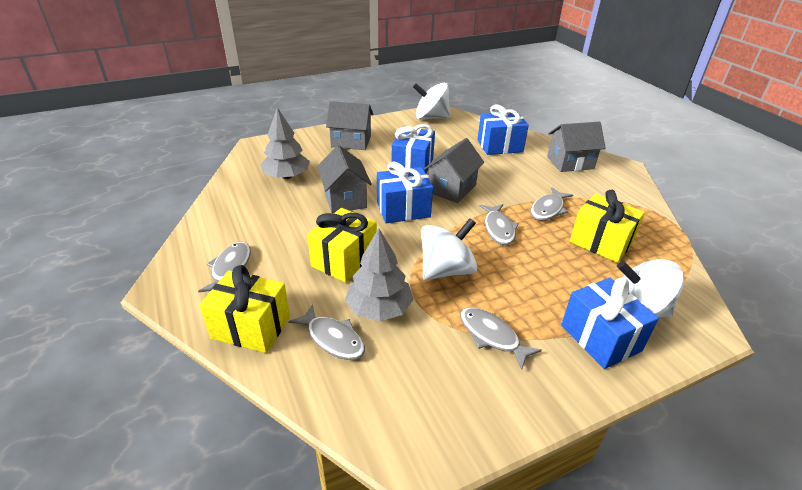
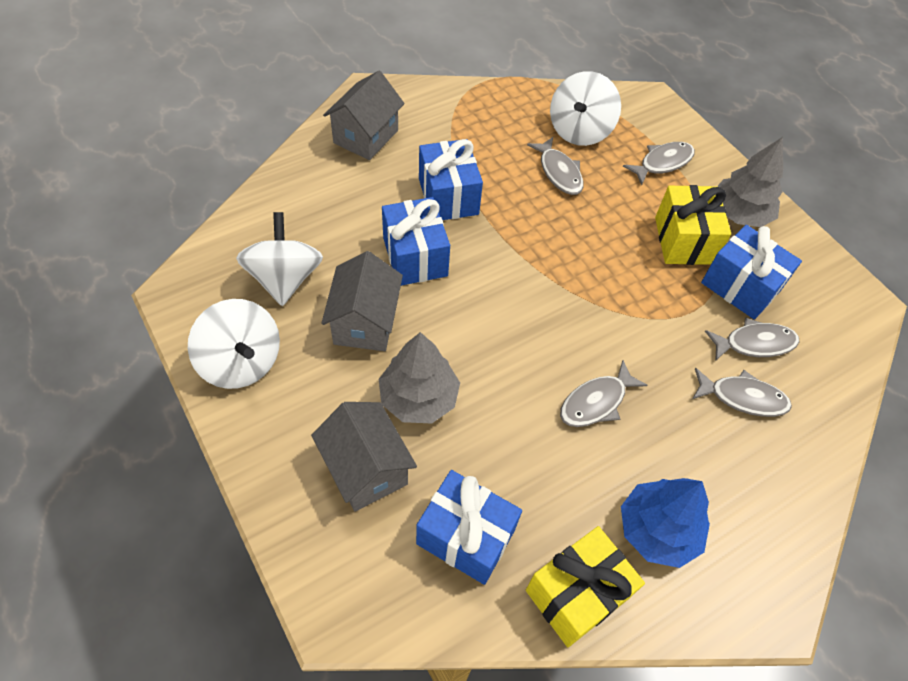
blue tree: 0 -> 1
grey house: 4 -> 3
yellow gift: 3 -> 2

